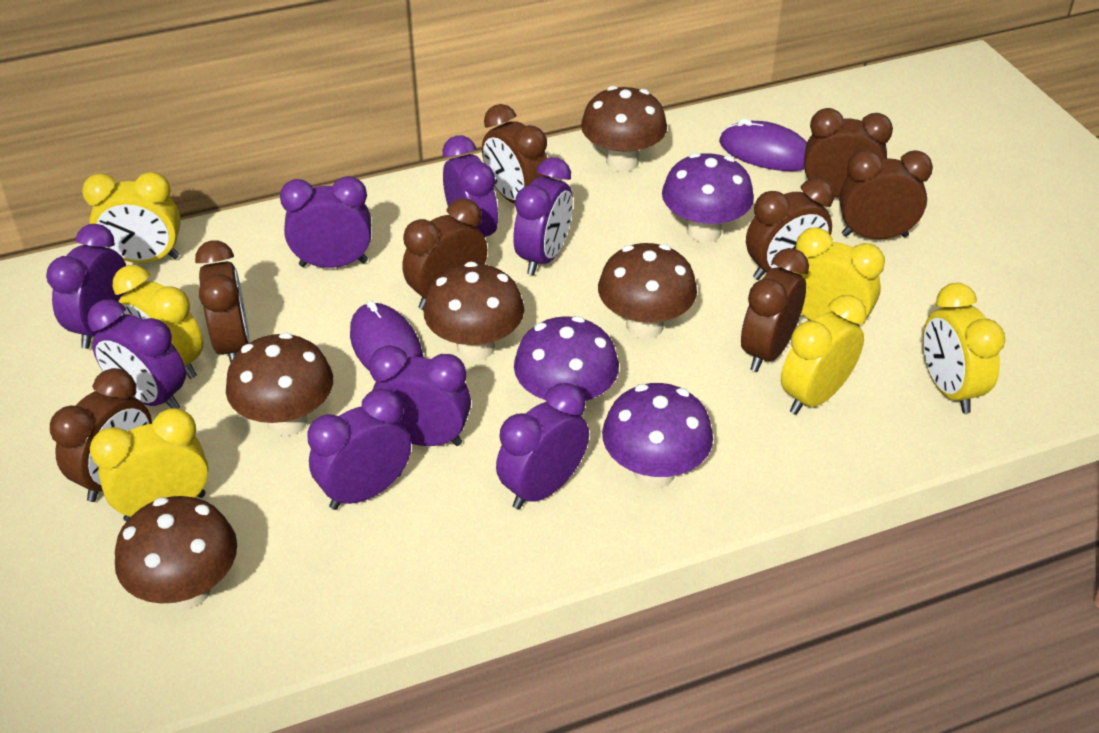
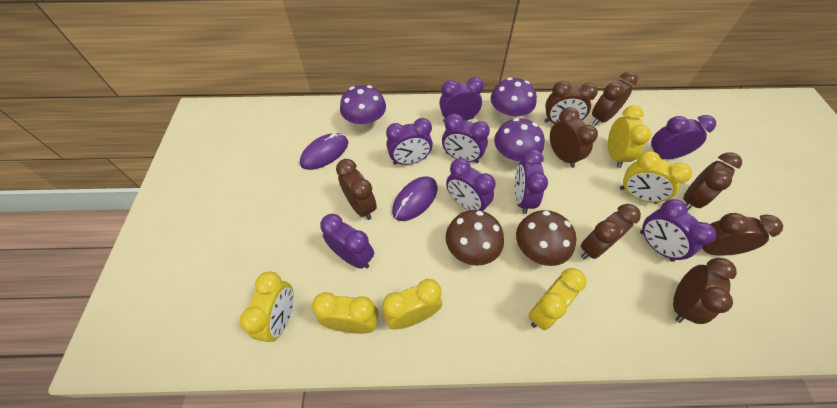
brown mushroom: 5 -> 2

